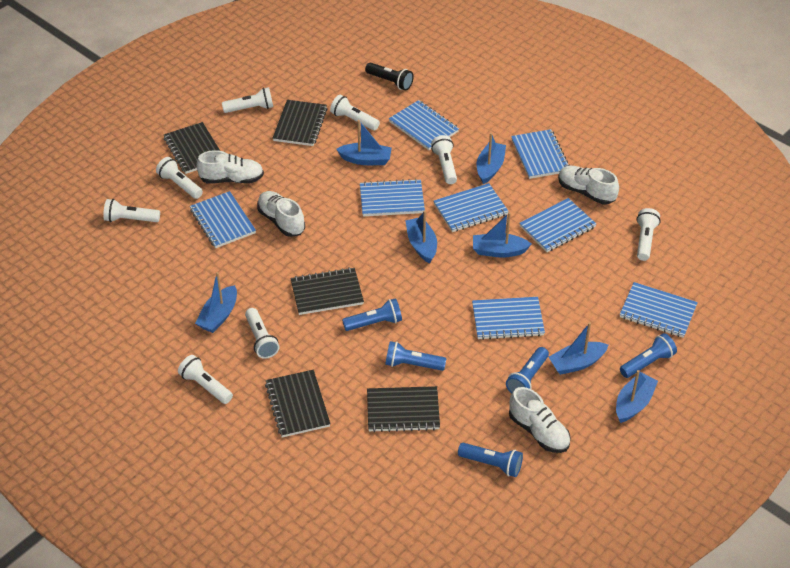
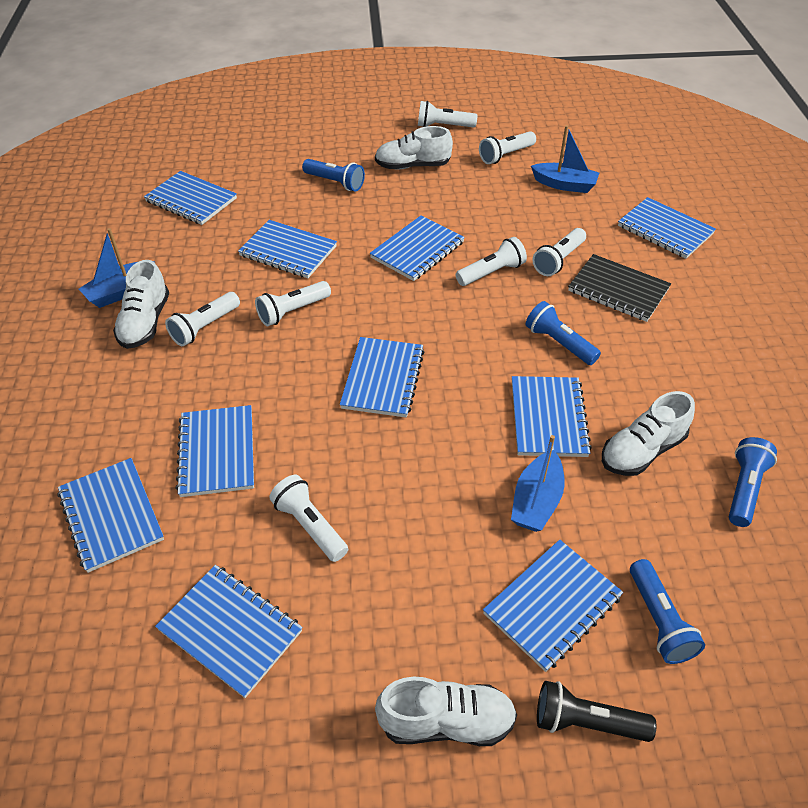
black notebook: 5 -> 1
blue boat: 7 -> 3
blue flashlight: 5 -> 4
blue notebook: 8 -> 10
white flashlight: 8 -> 7

